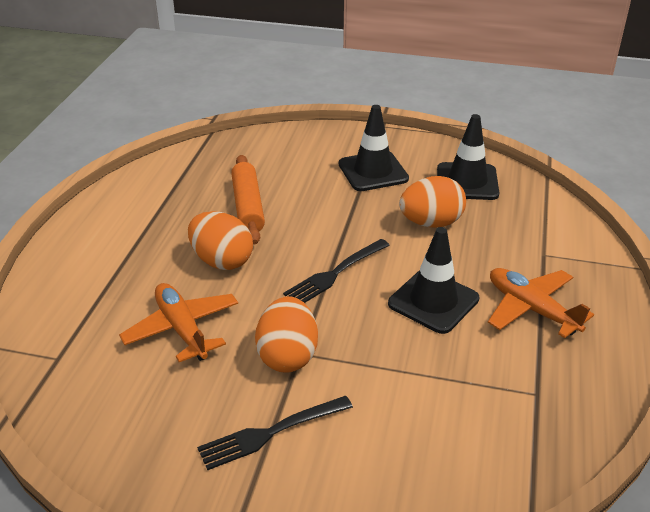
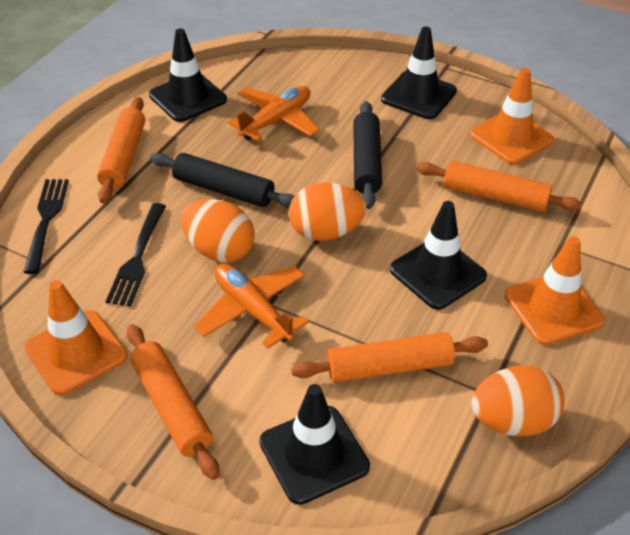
black rolling pin: 0 -> 2
black traffic cone: 3 -> 4
orange rolling pin: 1 -> 4
orange traffic cone: 0 -> 3

